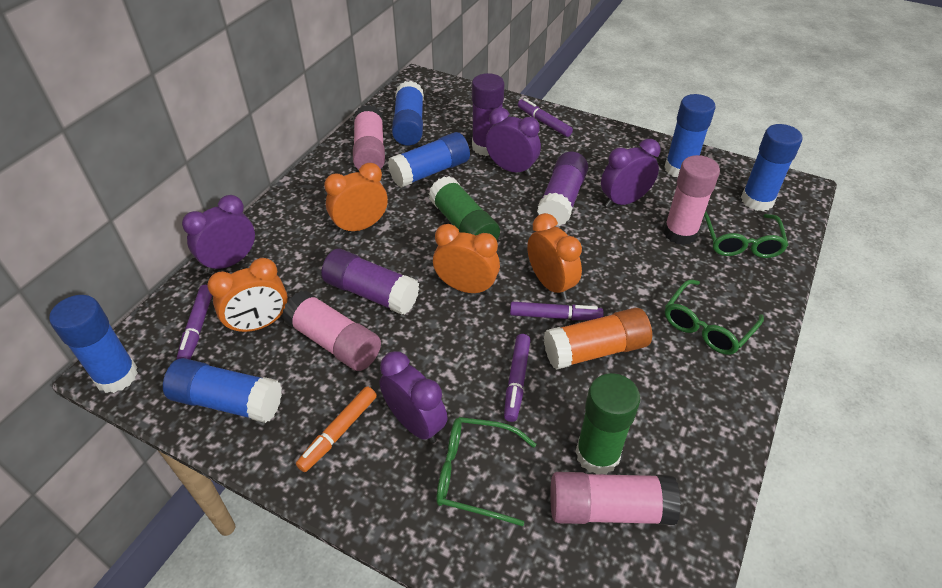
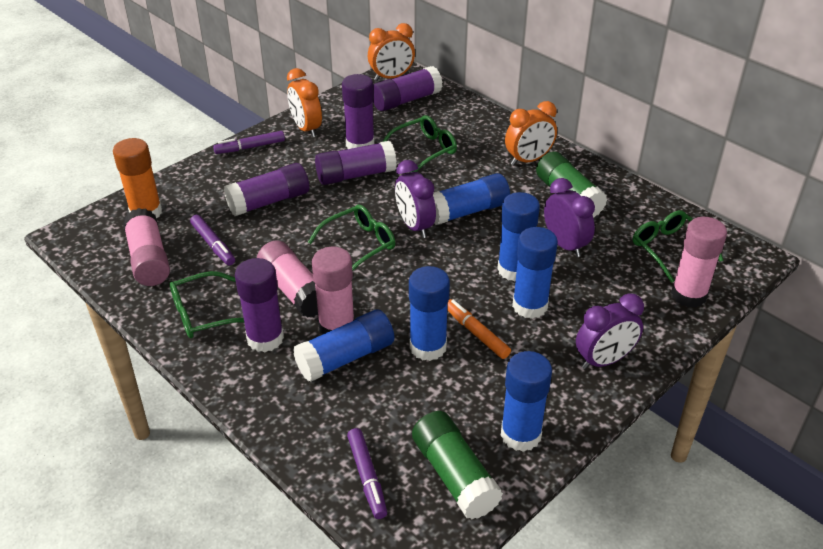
green glasses: 3 -> 4
orange clock: 4 -> 3
purple clock: 4 -> 3
purple glue stick: 3 -> 5
purple marker: 4 -> 3

